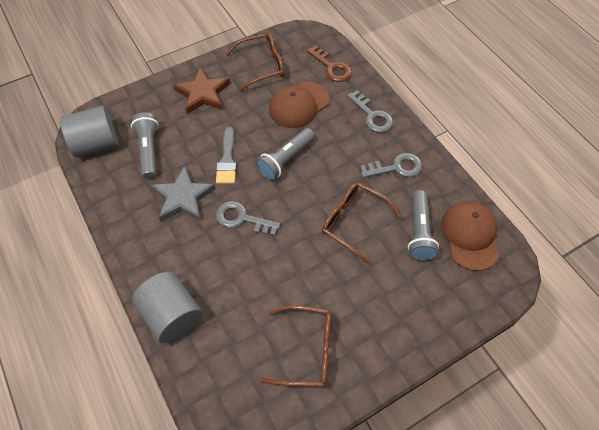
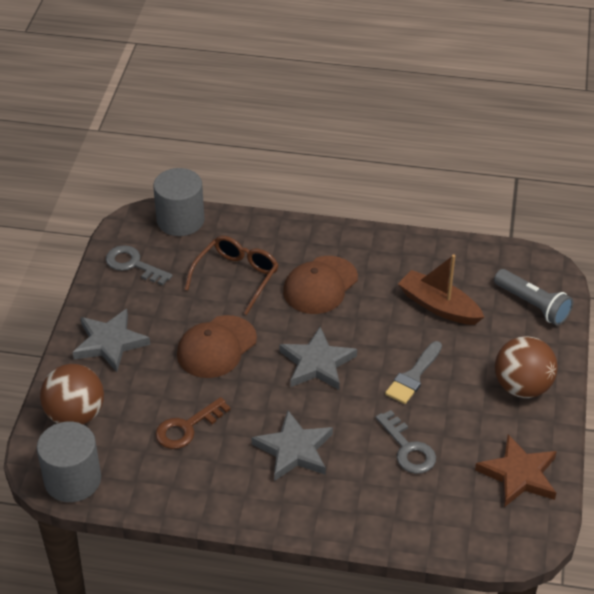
brown ball: 0 -> 2
brown boat: 0 -> 1
brown glasses: 3 -> 1
grey flashlight: 3 -> 1
grey key: 3 -> 2
grey star: 1 -> 3

